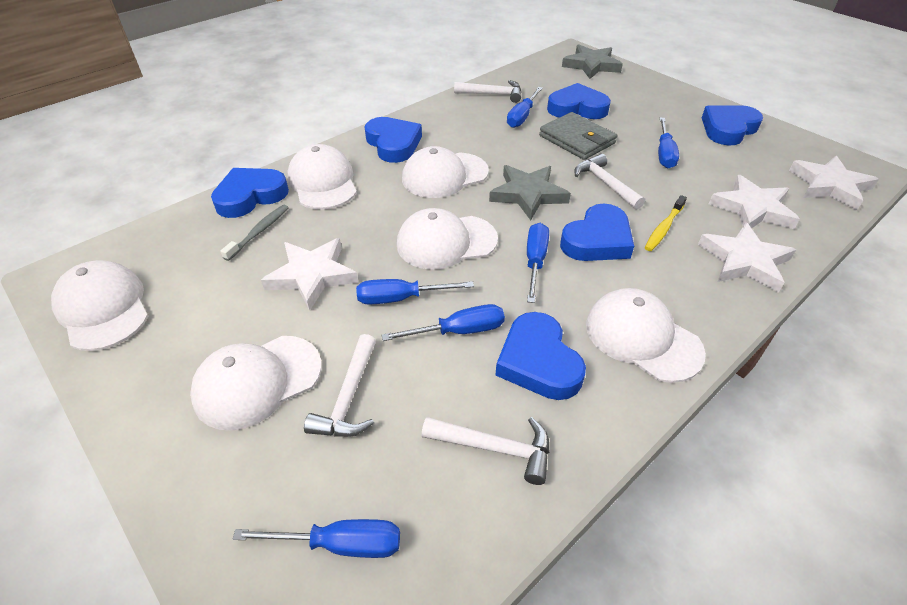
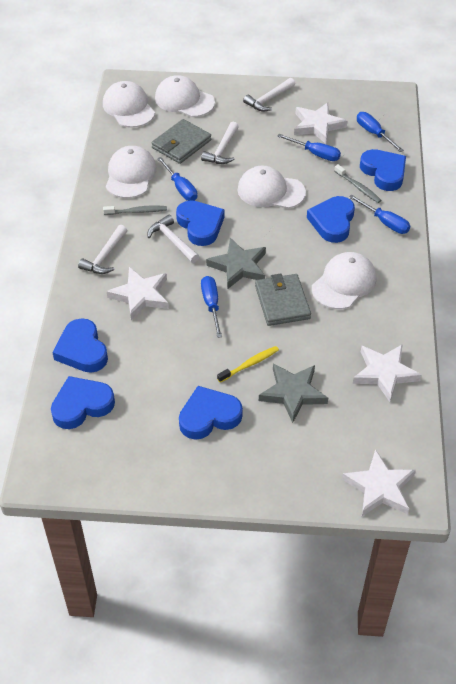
blue screwdriver: 6 -> 5
grey toothbrush: 1 -> 2
grey wallet: 1 -> 2
white cap: 6 -> 5

